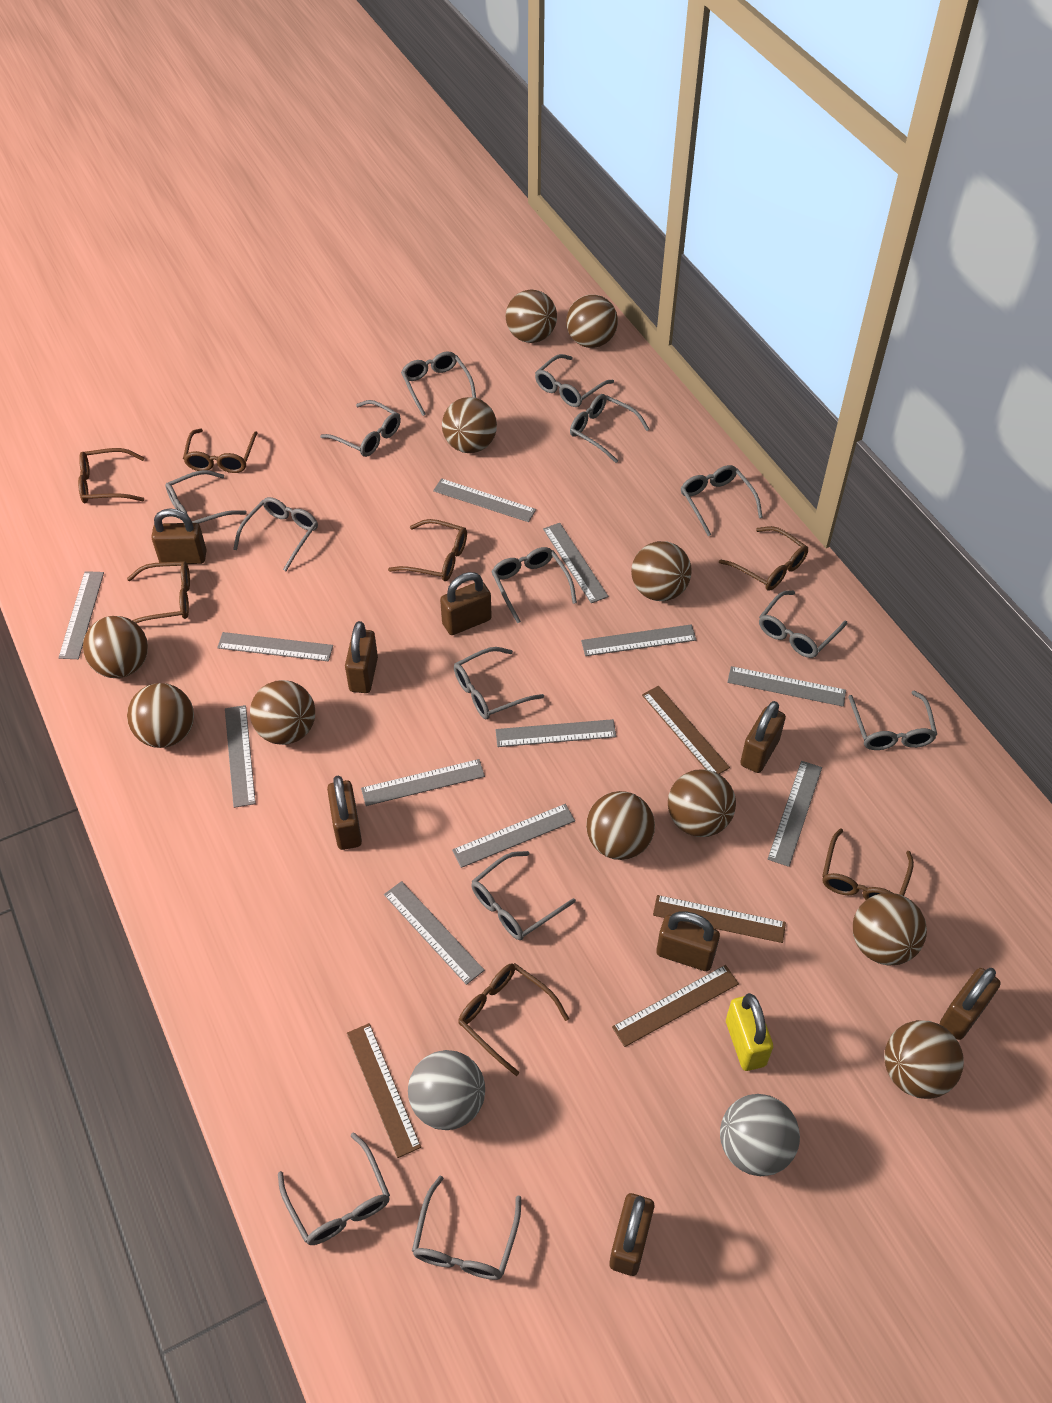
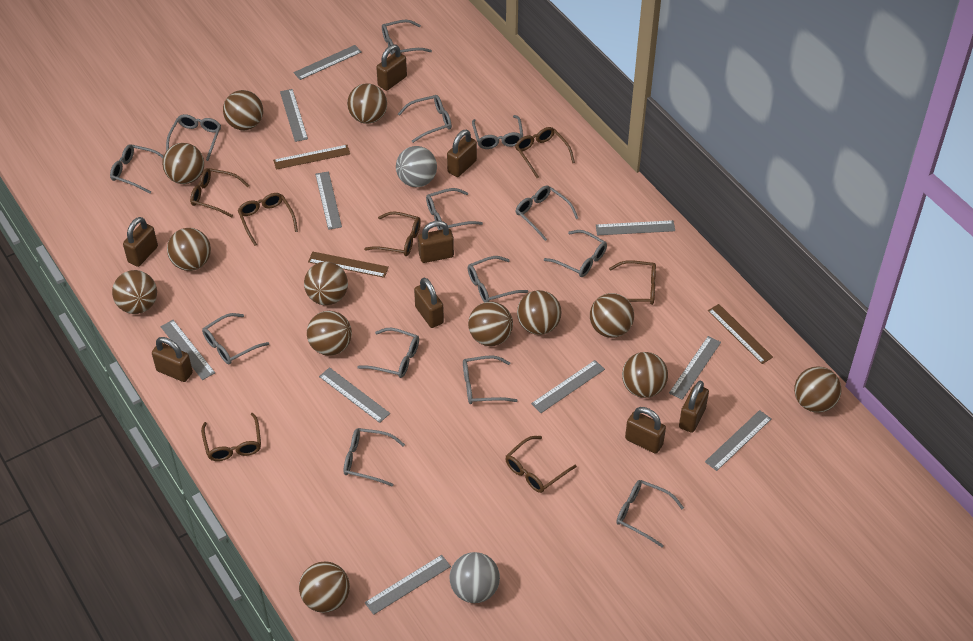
brown ball: 11 -> 13
brown ruler: 4 -> 3
grey ruler: 12 -> 10
yellow padlock: 1 -> 0

